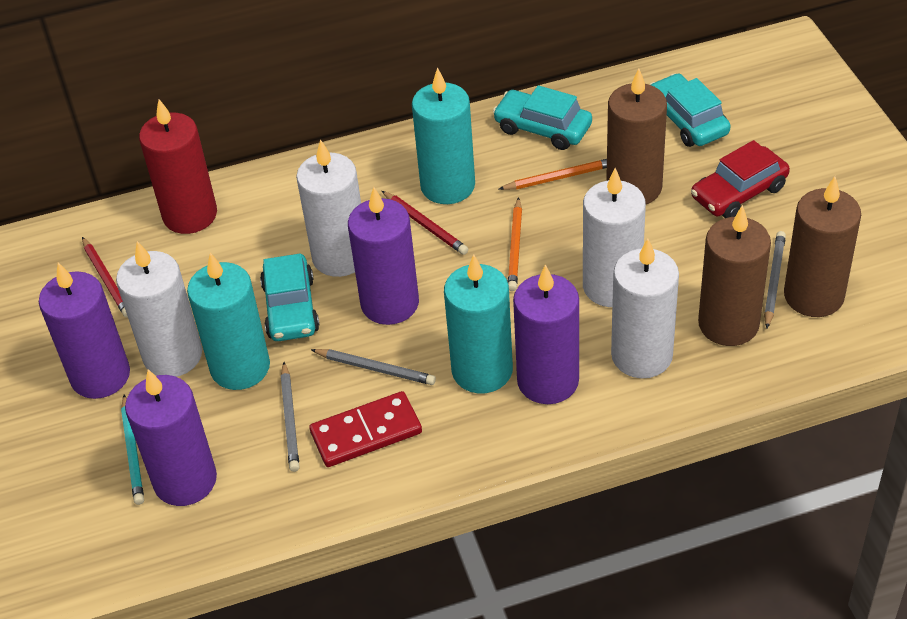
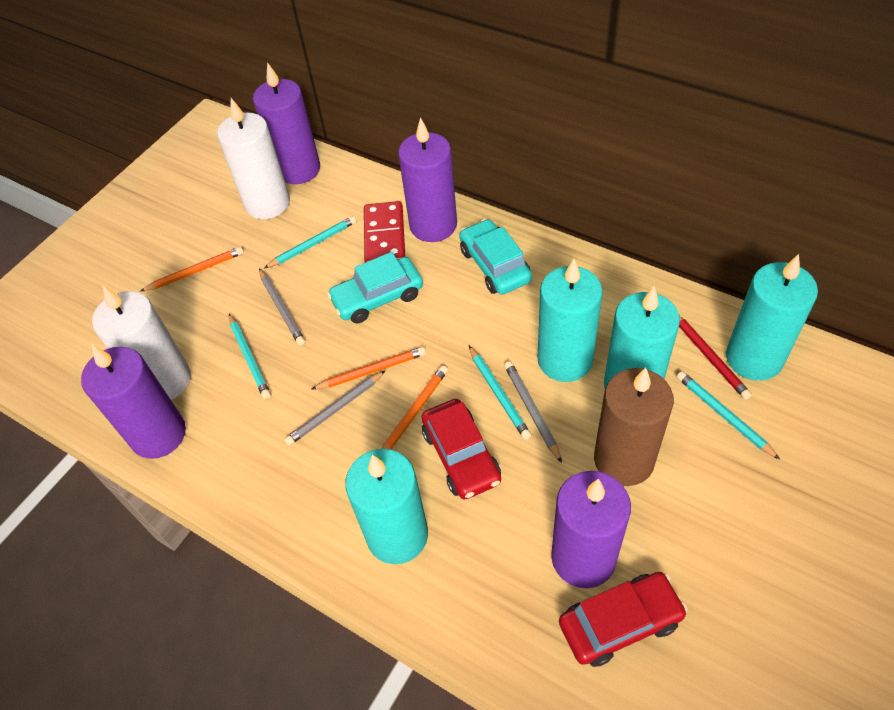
brown candle: 3 -> 1
orange pencil: 2 -> 3
red candle: 1 -> 0
red car: 1 -> 2
red pencil: 2 -> 1
turquoise candle: 3 -> 4
turquoise car: 3 -> 2
turquoise pencil: 1 -> 4
white candle: 4 -> 2

